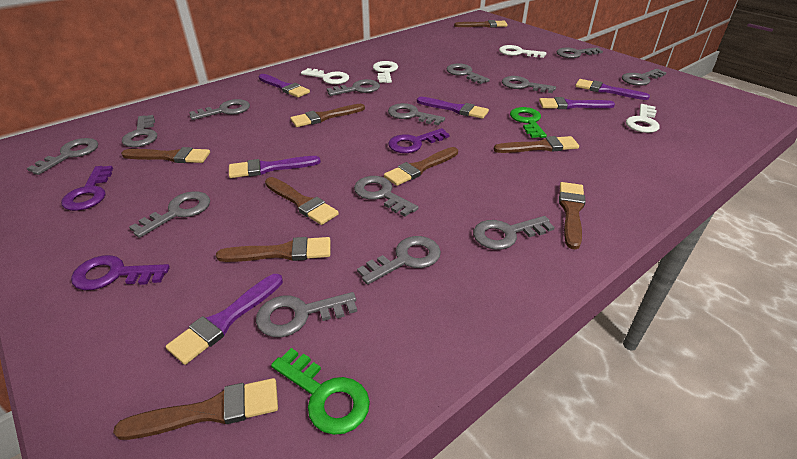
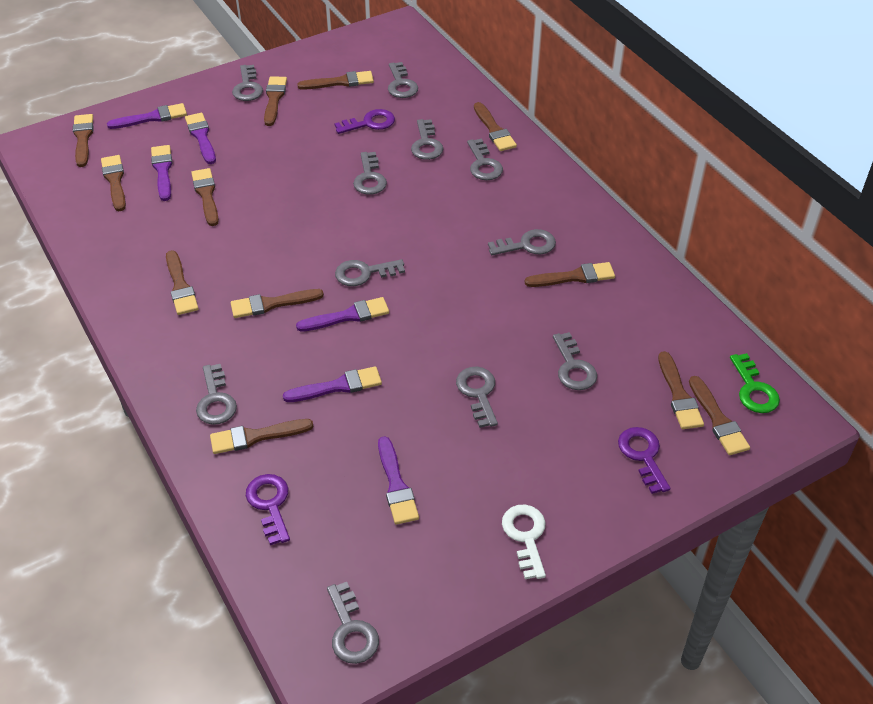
brown brush: 9 -> 12
green key: 2 -> 1
grey key: 14 -> 11
white key: 4 -> 1

